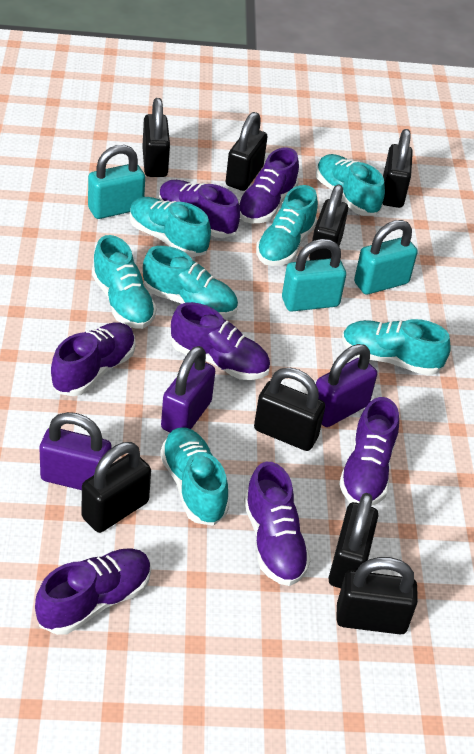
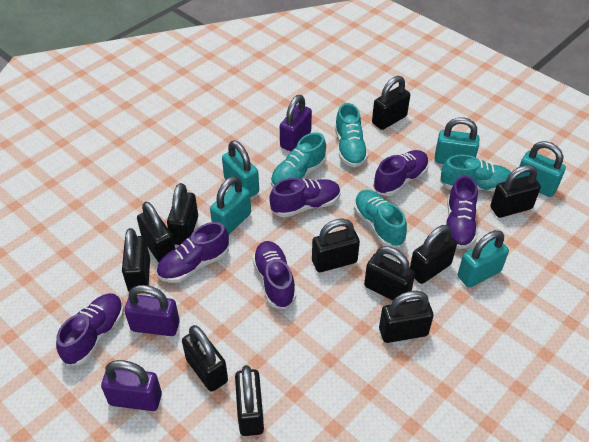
black padlock: 8 -> 11
purple shoe: 7 -> 6
turquoise padlock: 3 -> 5
turquoise shoe: 7 -> 4

